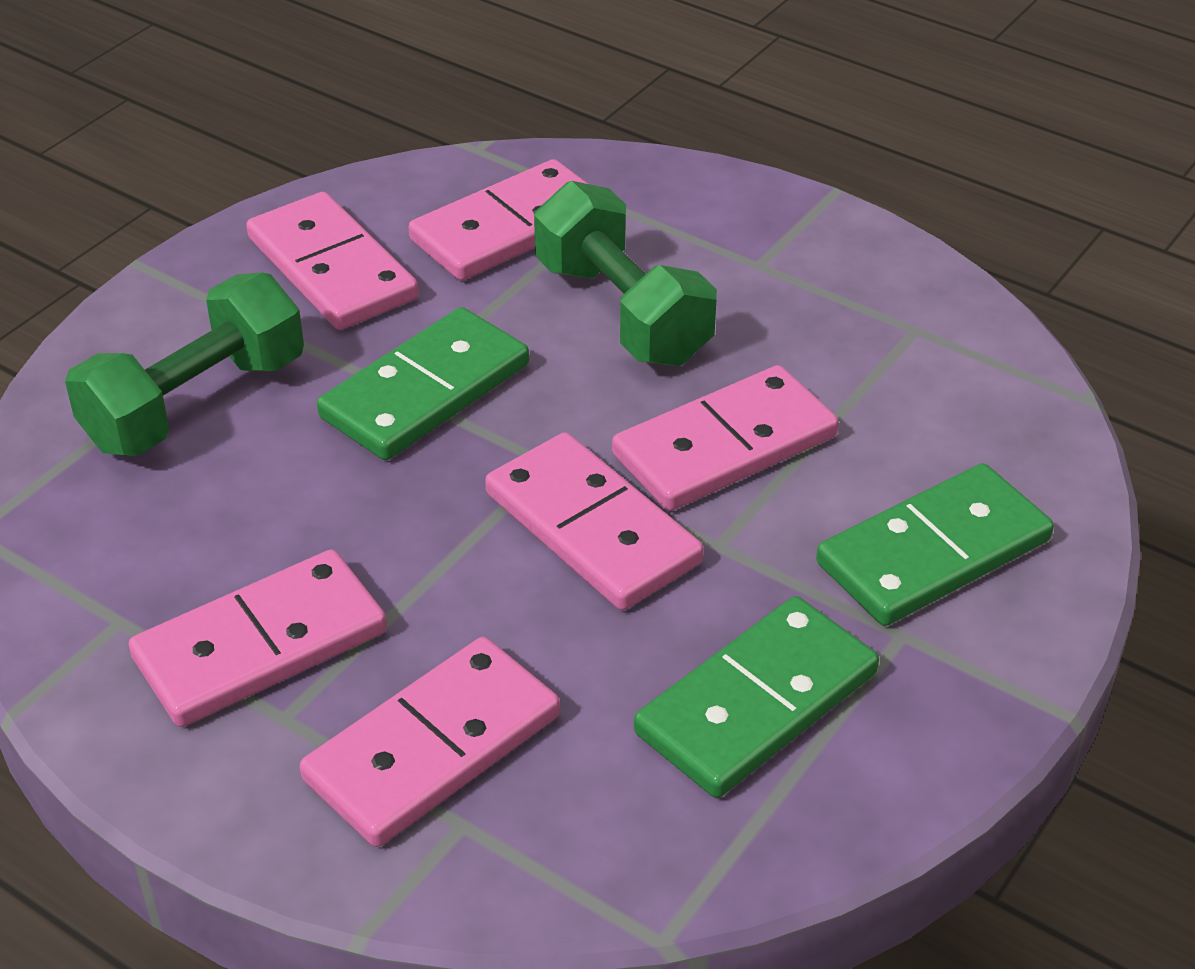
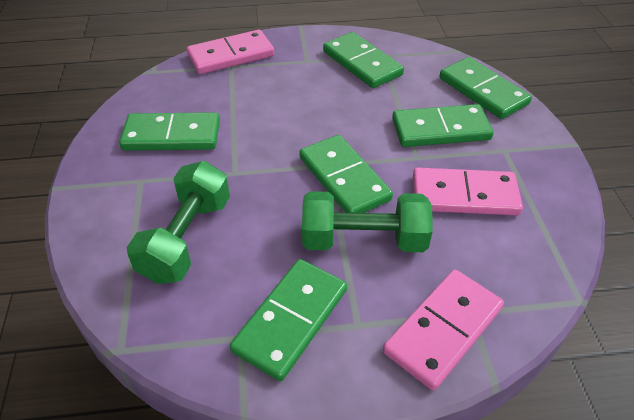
green domino: 3 -> 6
pink domino: 6 -> 3

